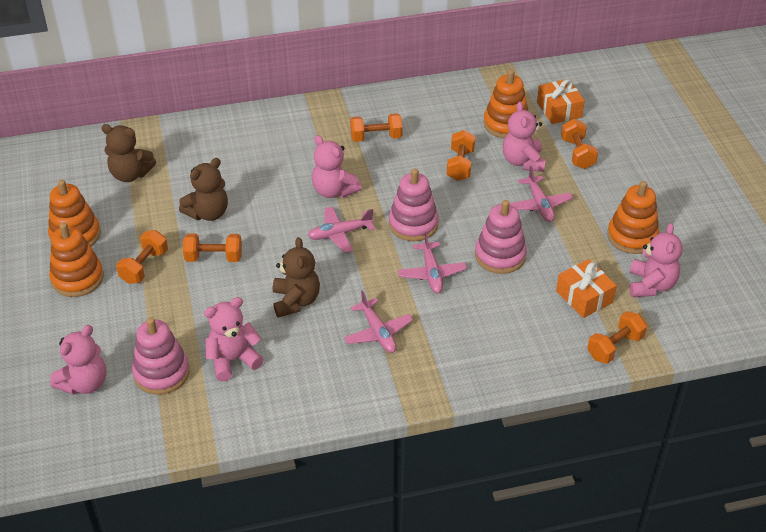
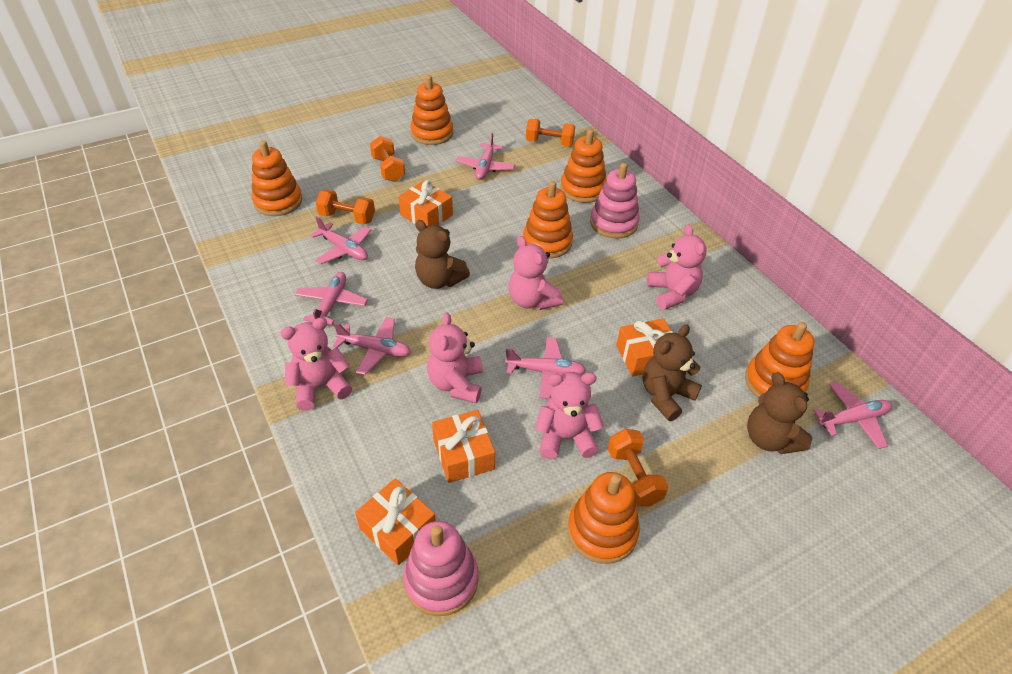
orange dumbbell: 6 -> 4
orange gift: 2 -> 4
orange stacking toy: 4 -> 6
pink plane: 4 -> 6
pink stacking toy: 3 -> 2

